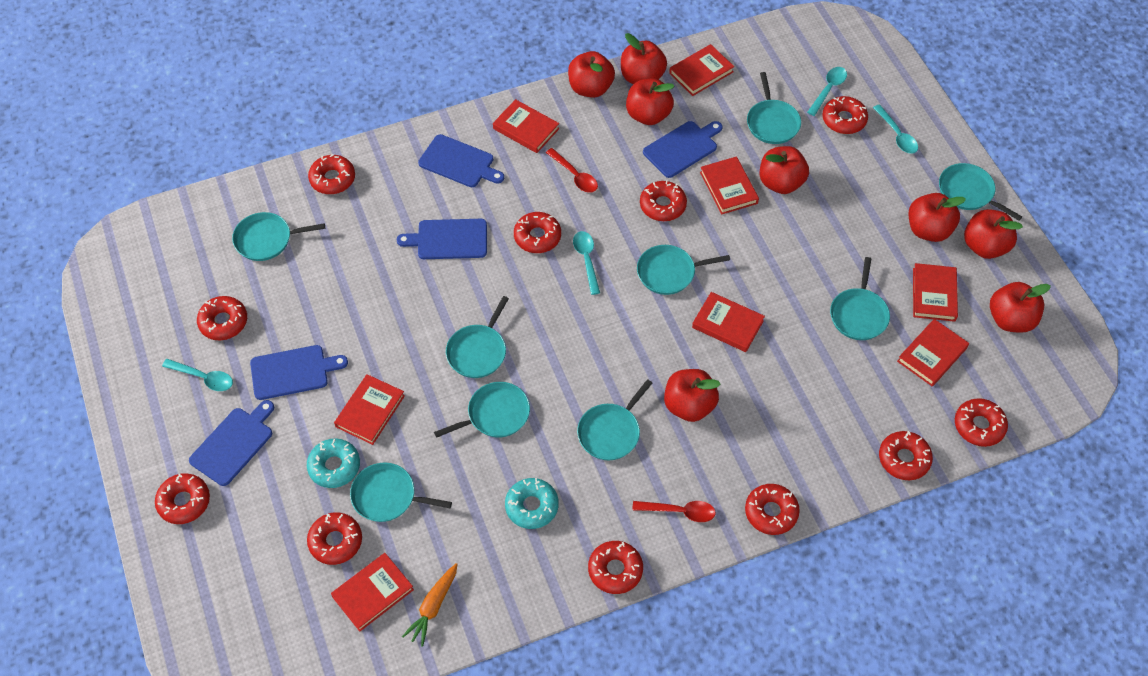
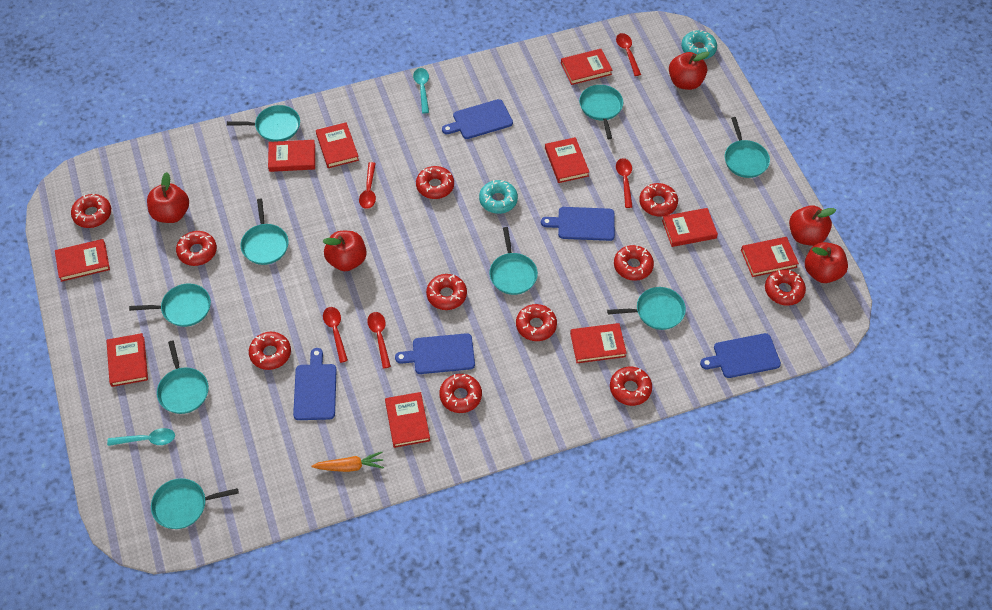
red apple: 8 -> 5
red book: 8 -> 10
red spoon: 2 -> 5
turquoise spoon: 4 -> 2

